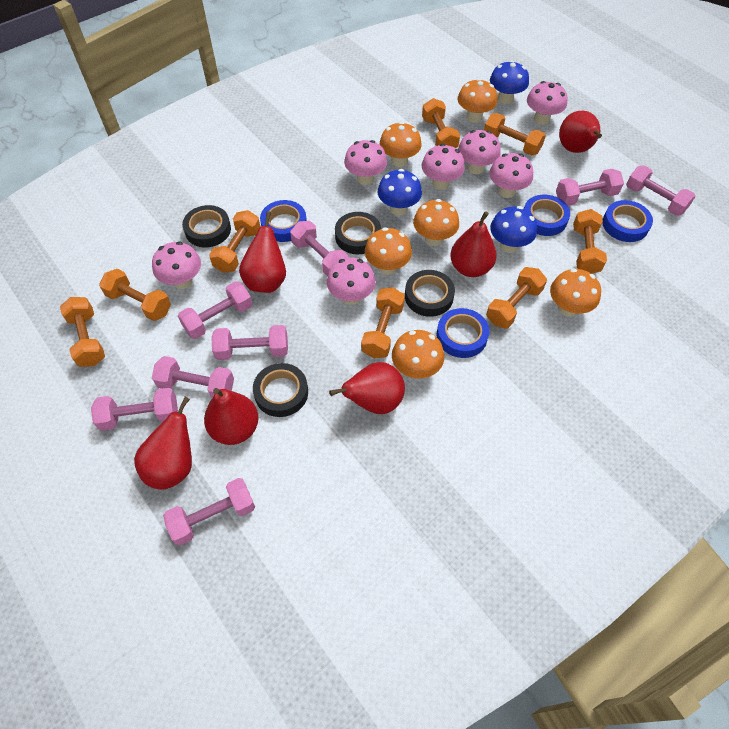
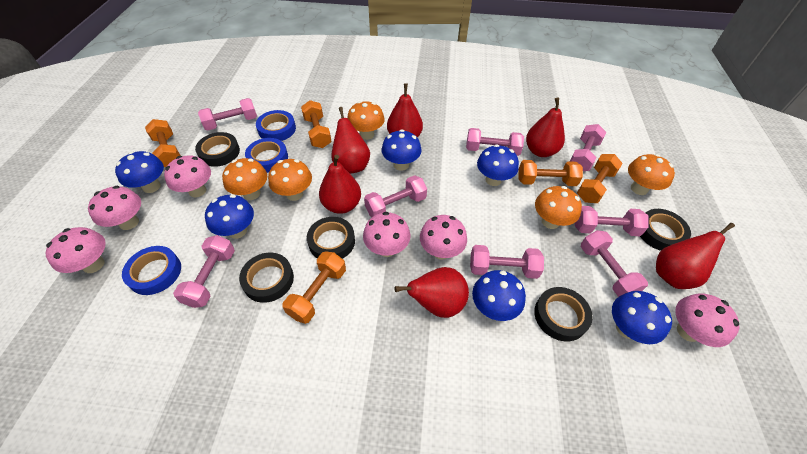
black tape: 4 -> 5
blue mushroom: 3 -> 6
blue tape: 4 -> 3
orange dumbbell: 8 -> 5
orange mushroom: 6 -> 5
pink mushroom: 7 -> 6

